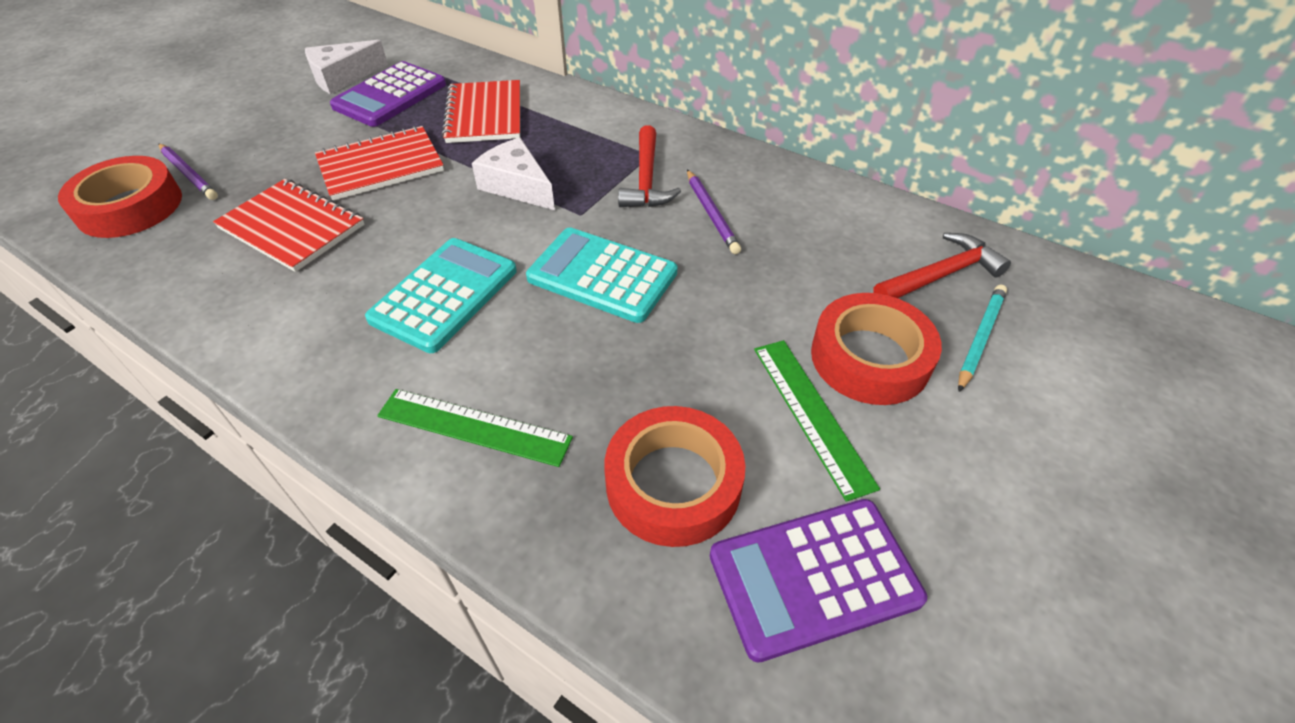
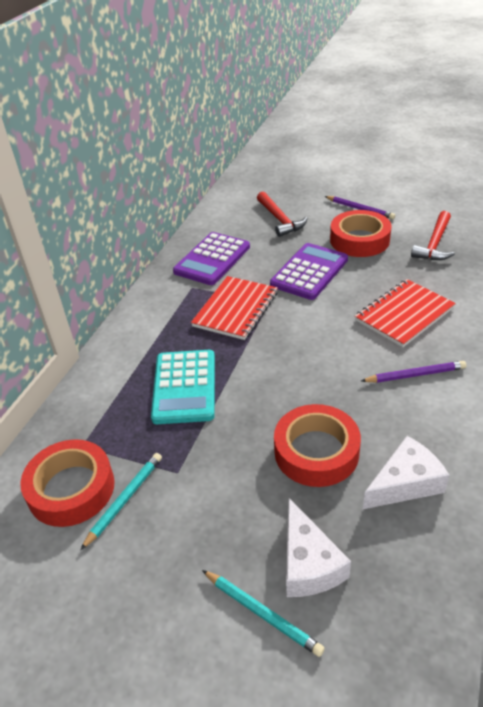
green ruler: 2 -> 0
red notebook: 3 -> 2
turquoise calculator: 2 -> 1
turquoise pencil: 1 -> 2

